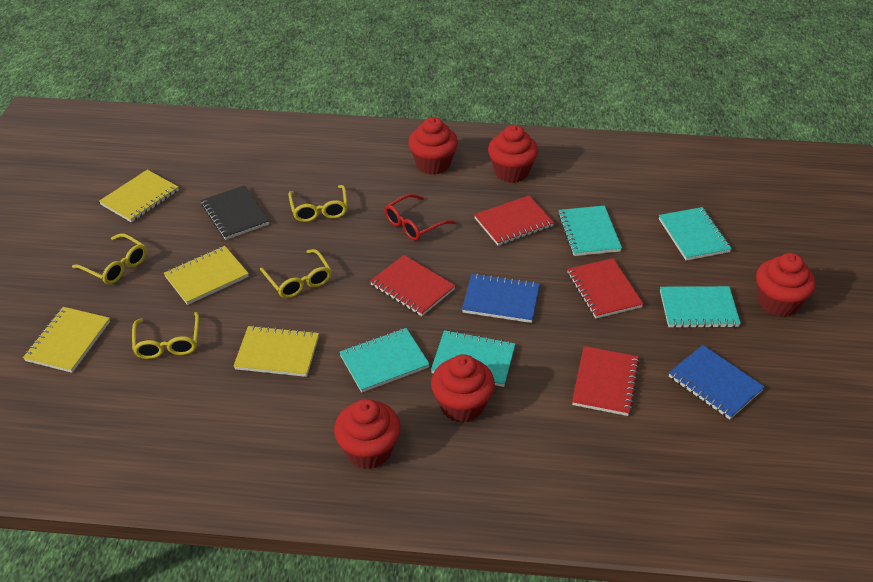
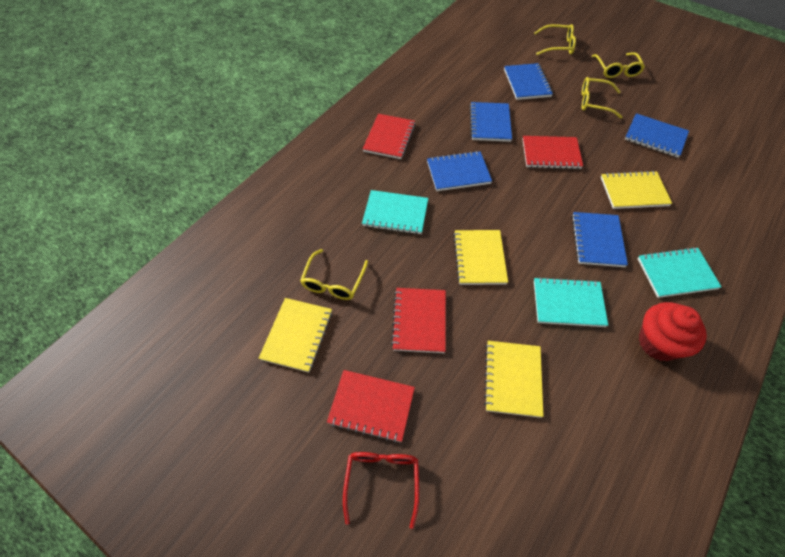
black notebook: 1 -> 0
blue notebook: 2 -> 5
red cupcake: 5 -> 1
turquoise notebook: 5 -> 3

